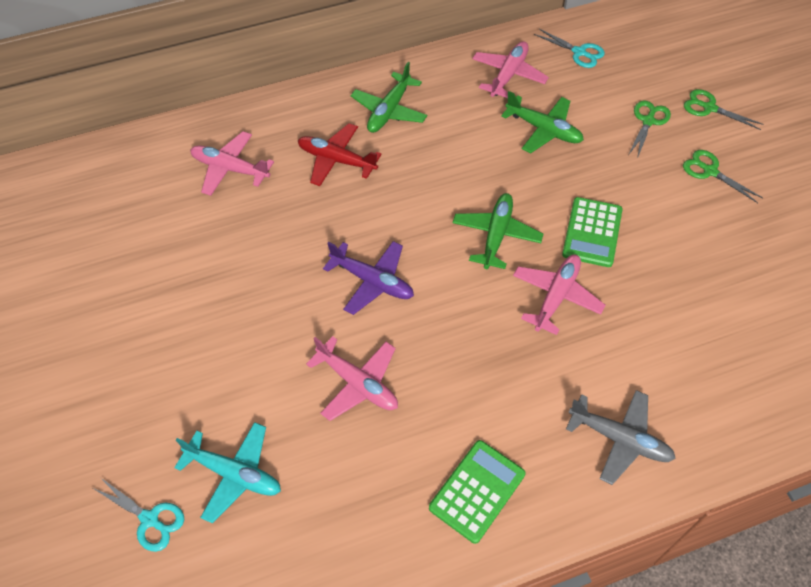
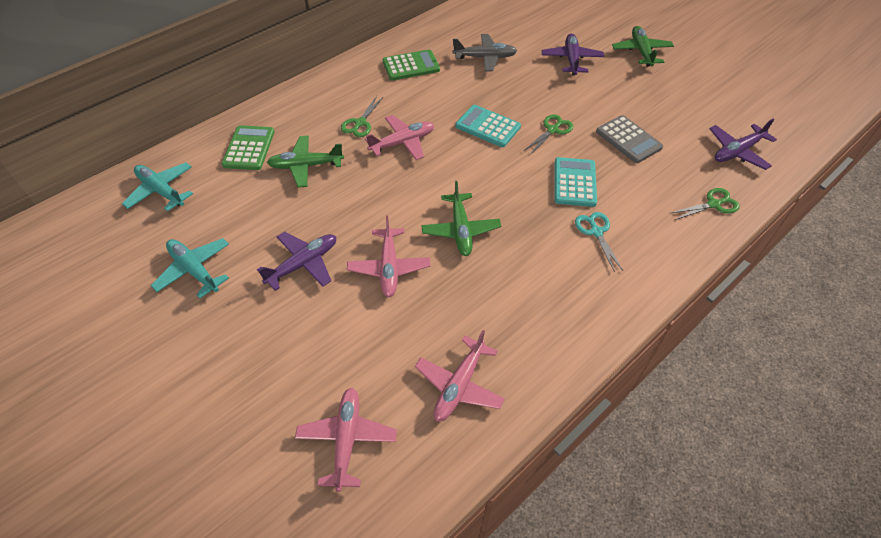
grey calculator: 0 -> 1
purple plane: 1 -> 3
red plane: 1 -> 0
turquoise calculator: 0 -> 2
turquoise plane: 1 -> 2
turquoise scissors: 2 -> 1

